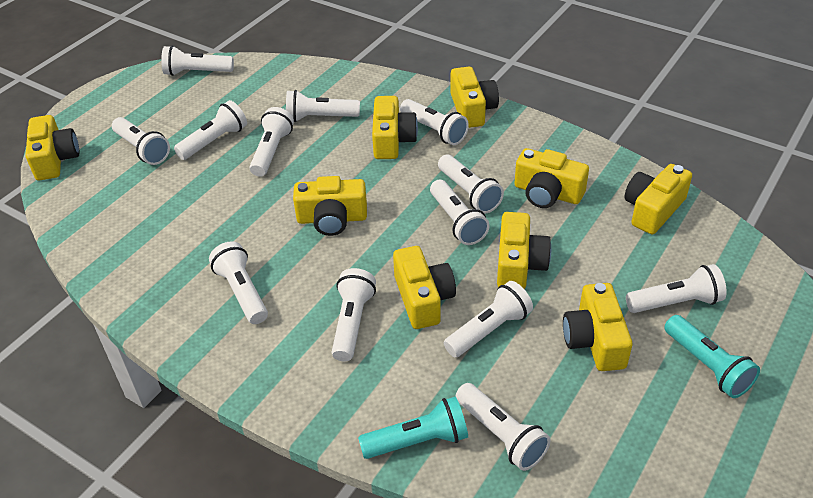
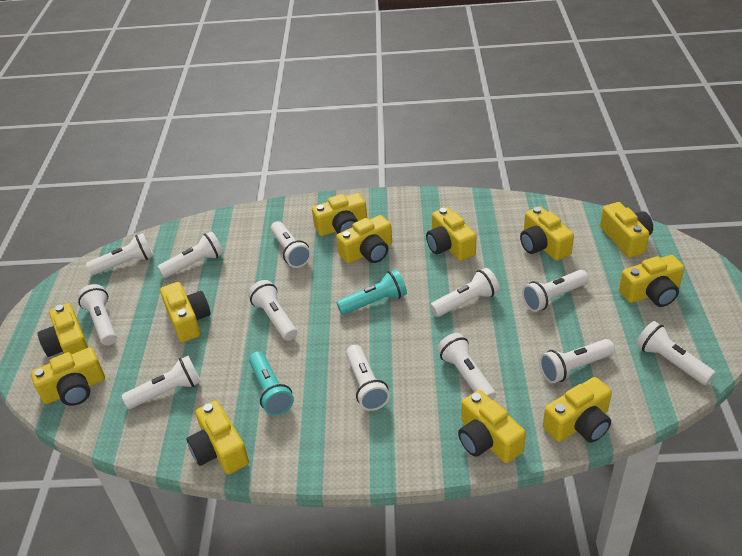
white flashlight: 13 -> 12
yellow camera: 9 -> 12

